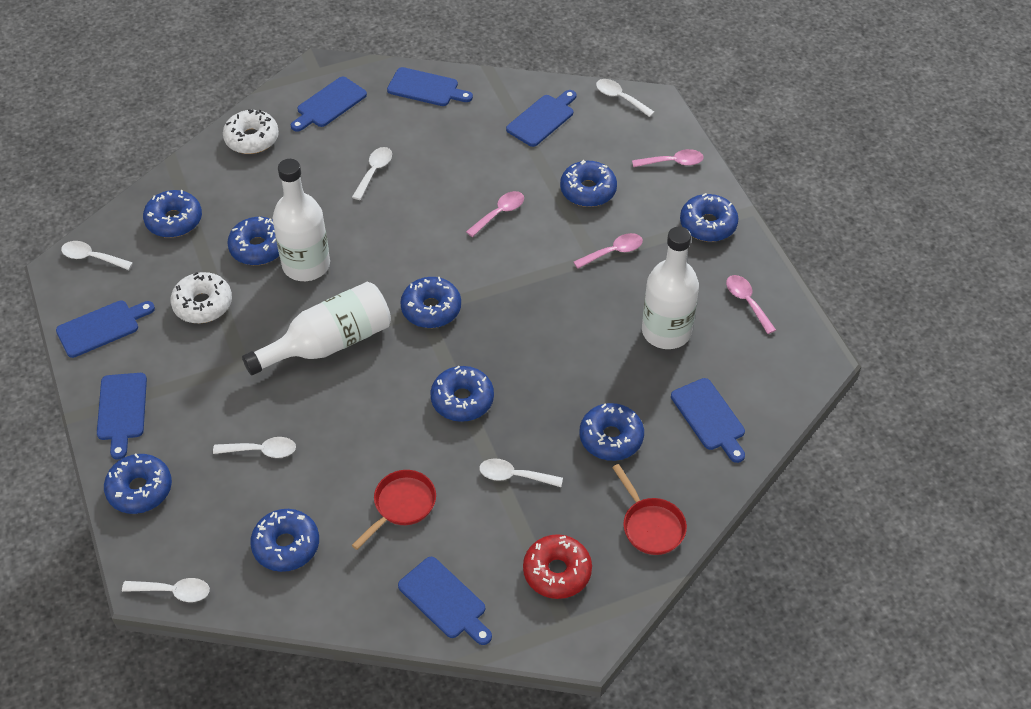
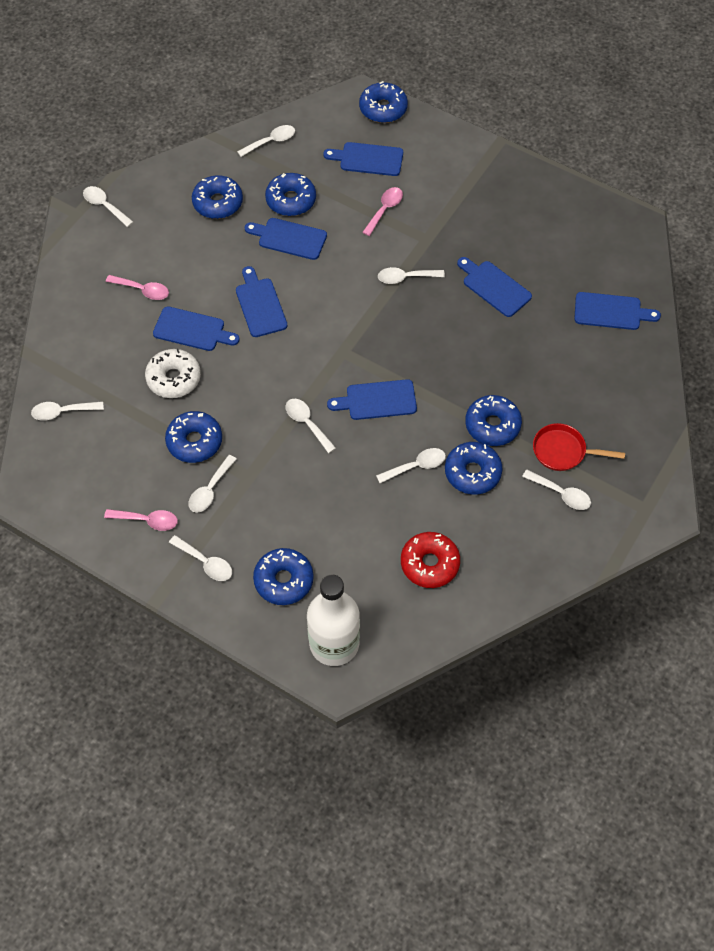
blue donut: 9 -> 7
pink spoon: 4 -> 3
red pan: 2 -> 1
white bottle: 3 -> 1
white donut: 2 -> 1
white spoon: 6 -> 9

